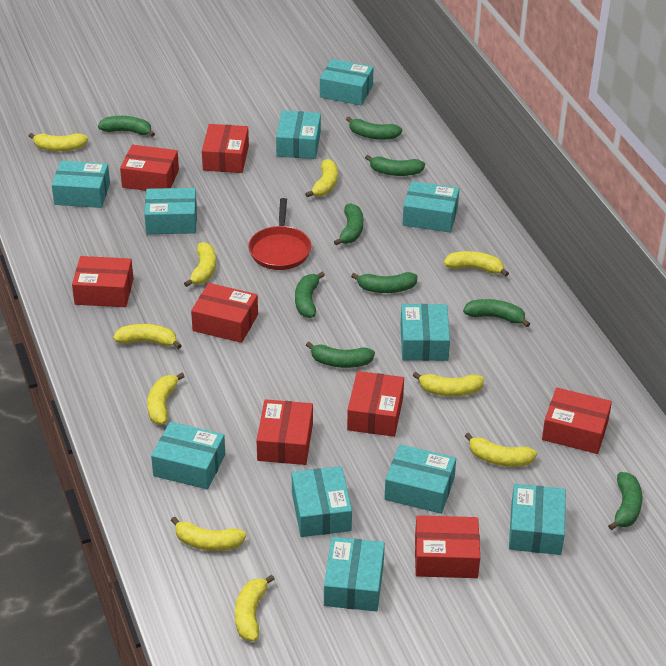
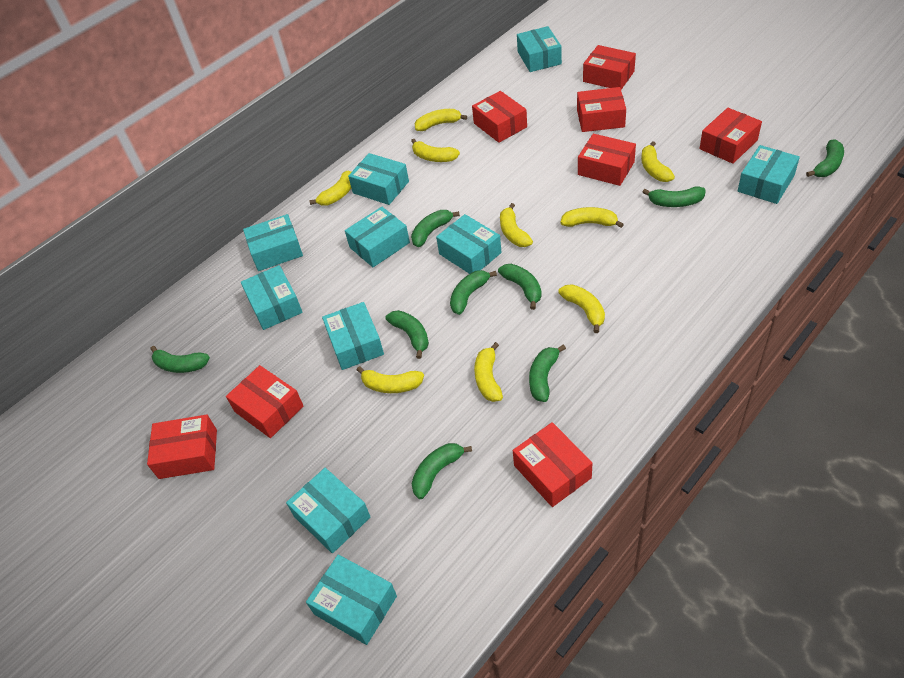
red pan: 1 -> 0
turquoise box: 11 -> 10
yellow banana: 10 -> 9

